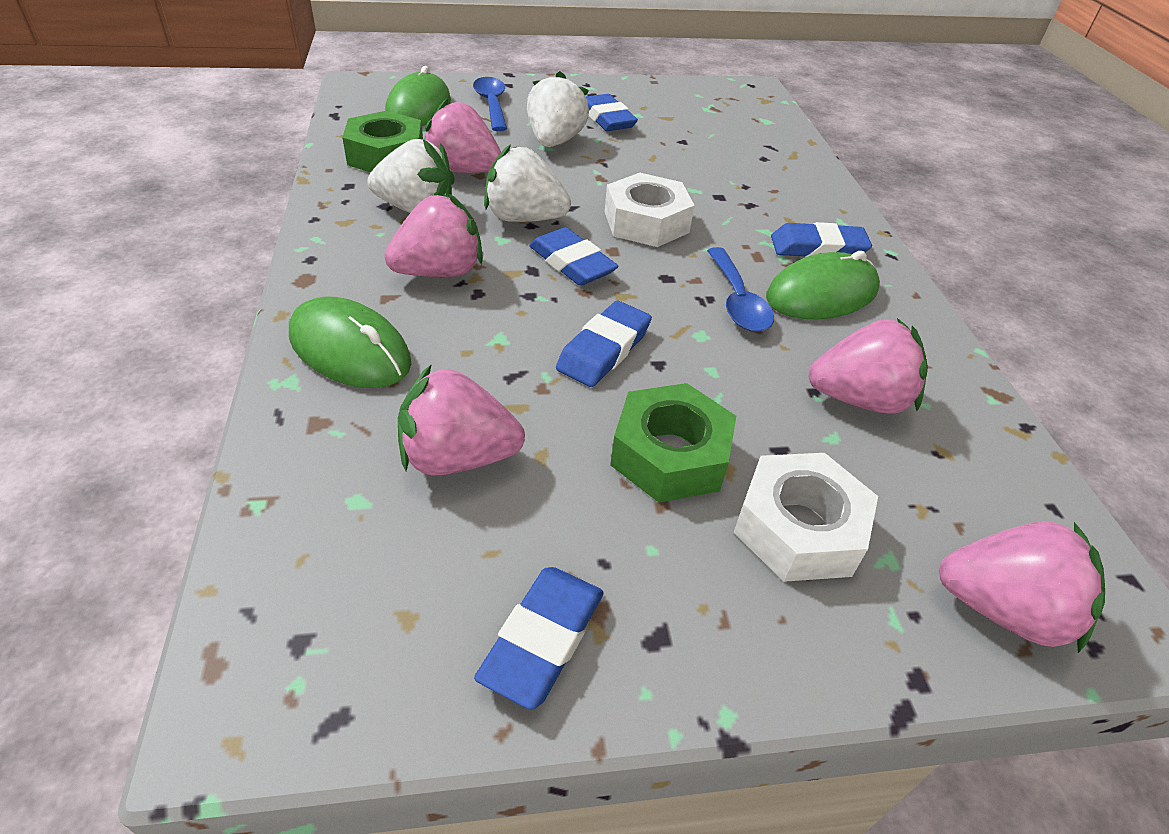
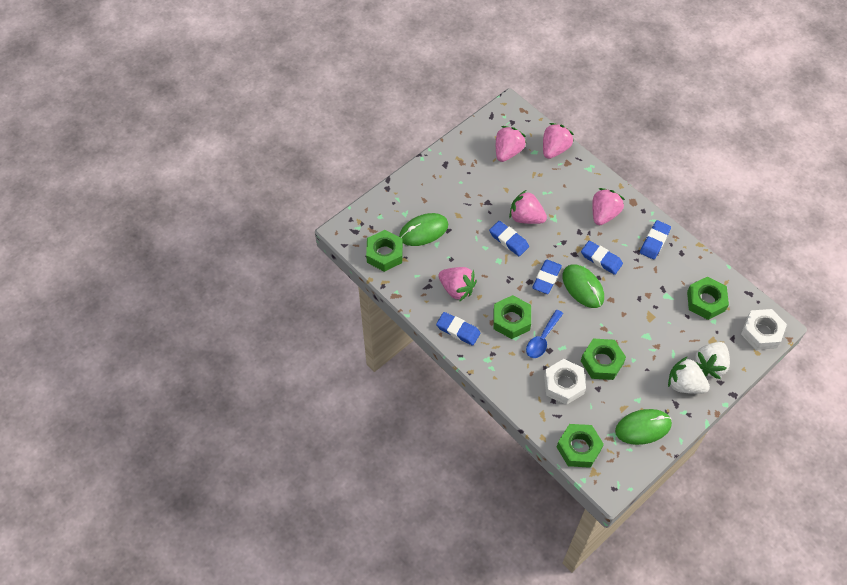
blue spoon: 2 -> 1
green nut: 2 -> 5
white strawberry: 3 -> 2

